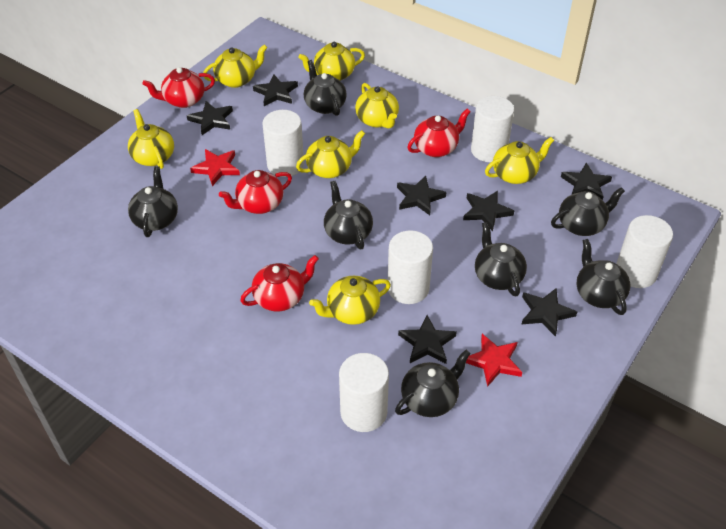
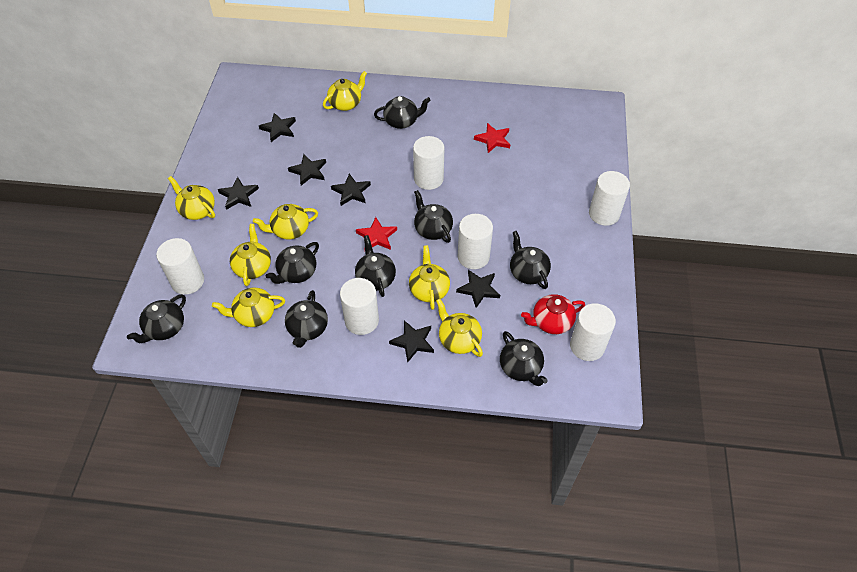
black star: 7 -> 6
black teapot: 7 -> 8
red teapot: 4 -> 1
white cylinder: 5 -> 6

